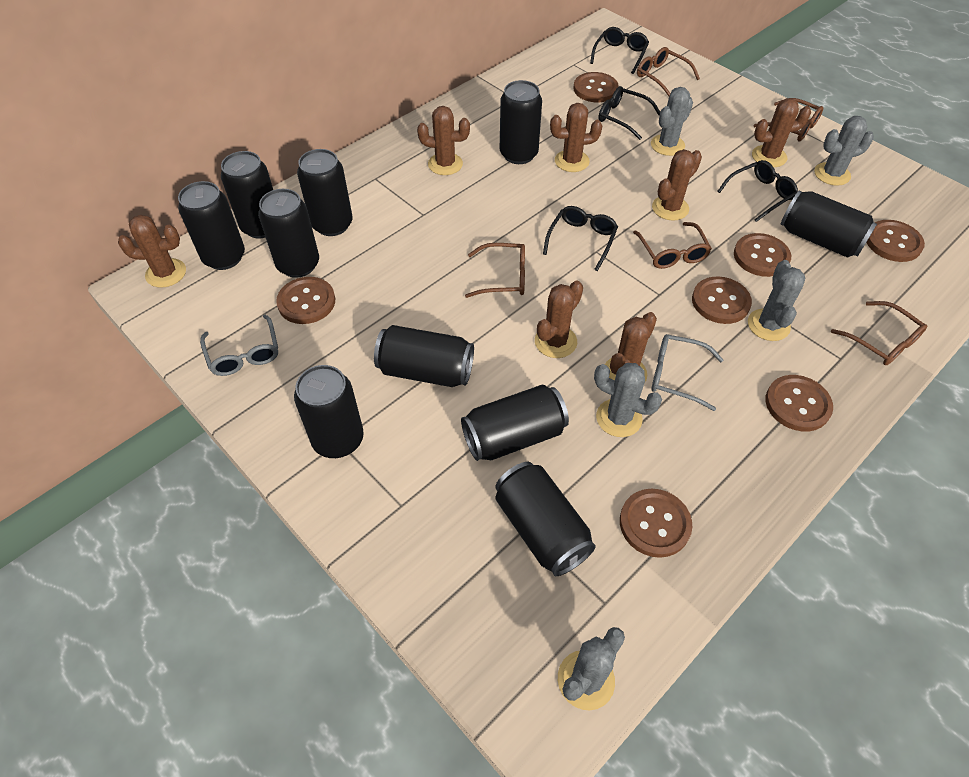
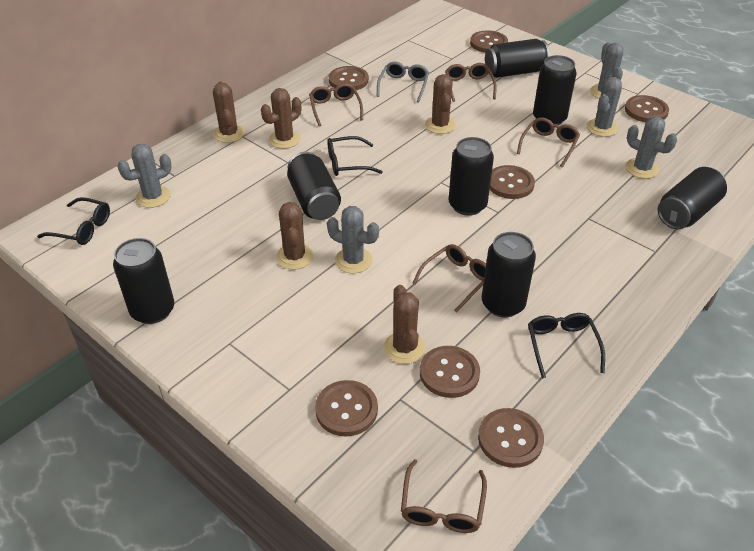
black can: 10 -> 7
black glasses: 4 -> 3
brown cactus: 7 -> 5
grey glasses: 2 -> 1

